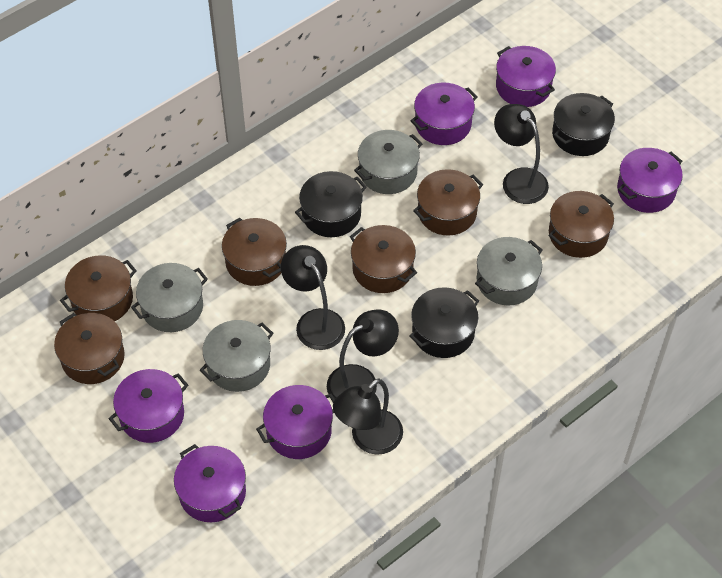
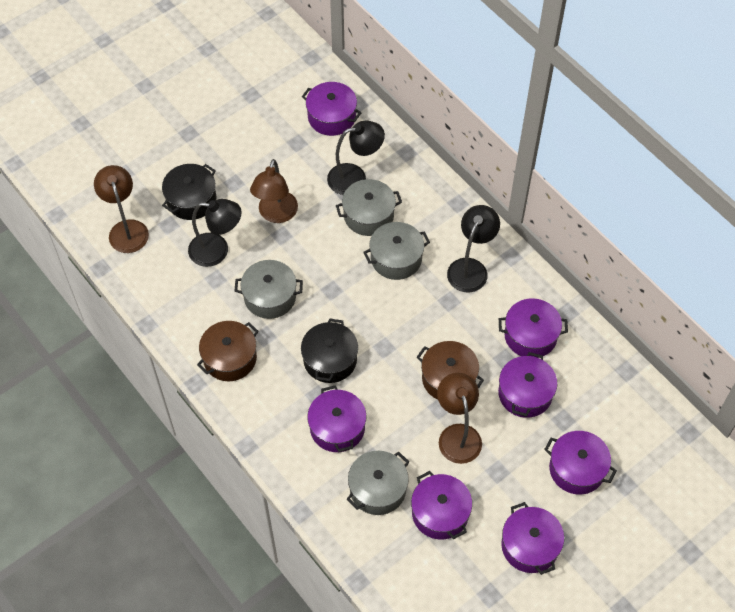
black lamp: 4 -> 3
black pot: 3 -> 2
brown lamp: 0 -> 3
brown pot: 6 -> 2
purple pot: 6 -> 7

